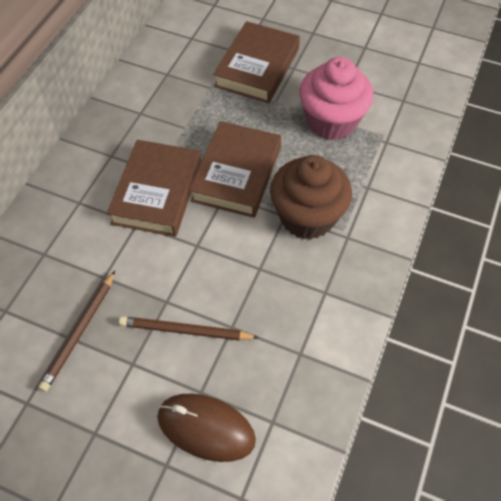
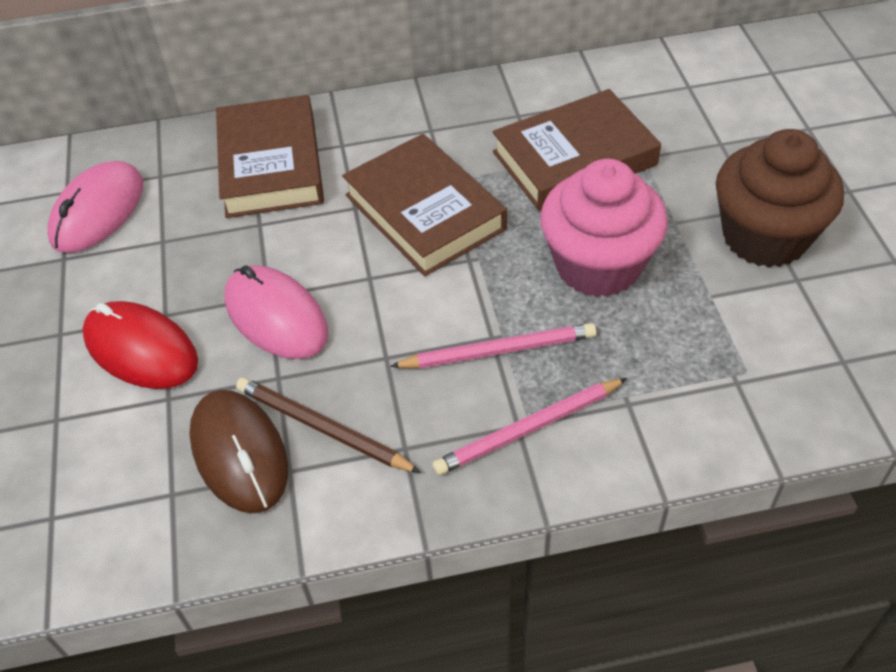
brown pencil: 2 -> 1
pink mouse: 0 -> 2
pink pencil: 0 -> 2
red mouse: 0 -> 1

